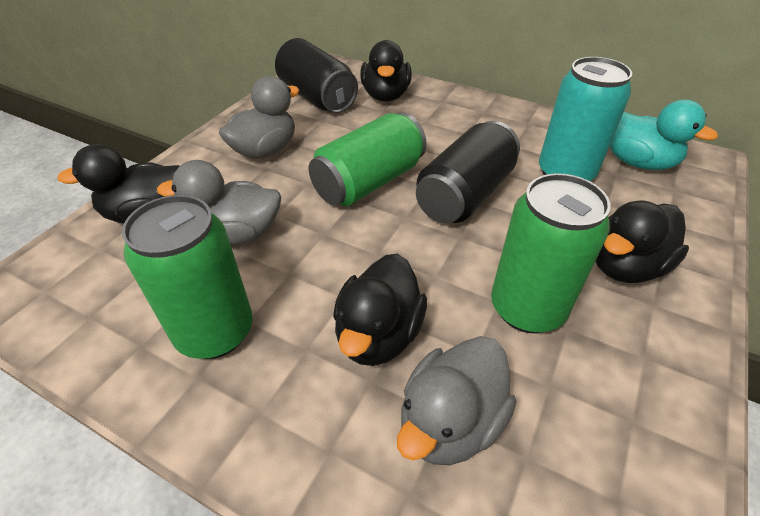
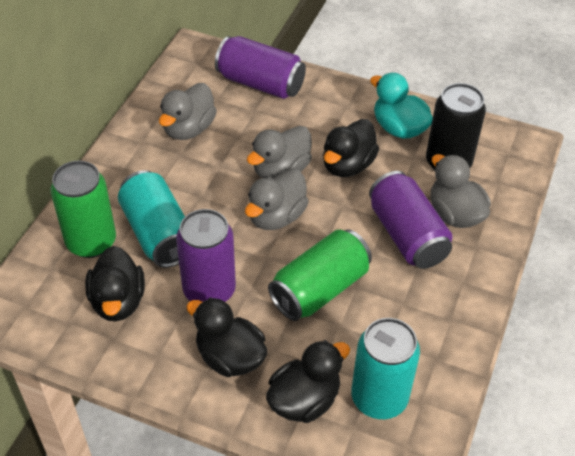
black can: 2 -> 1
green can: 3 -> 2
grey duck: 3 -> 4
purple can: 0 -> 3
turquoise can: 1 -> 2

